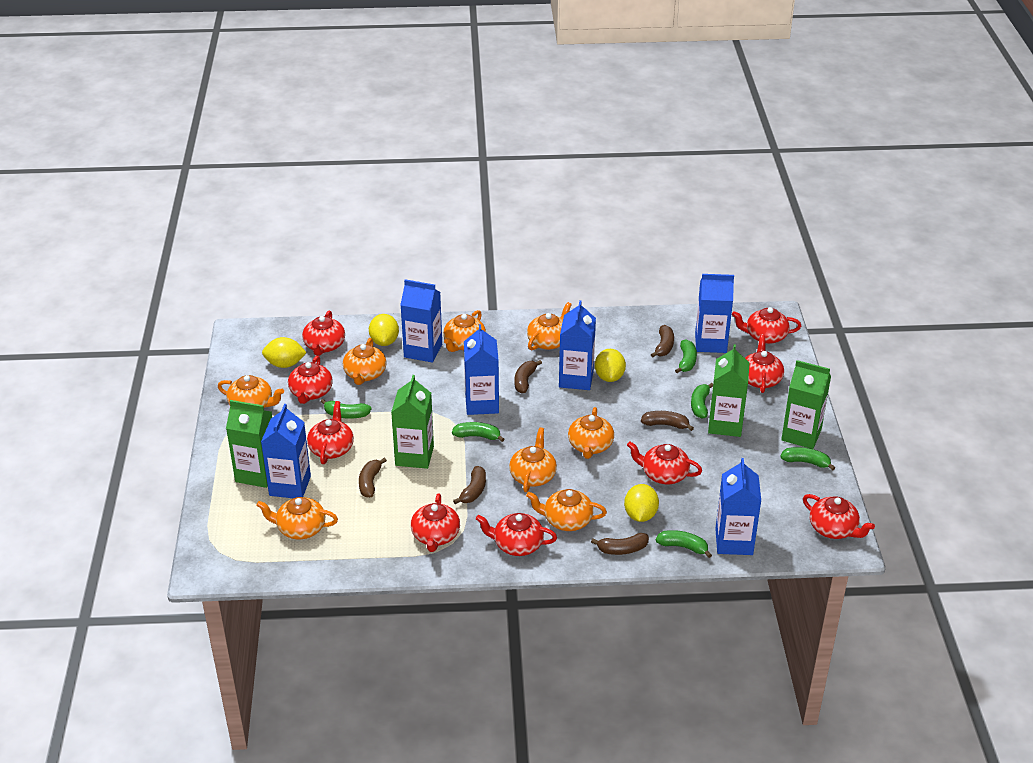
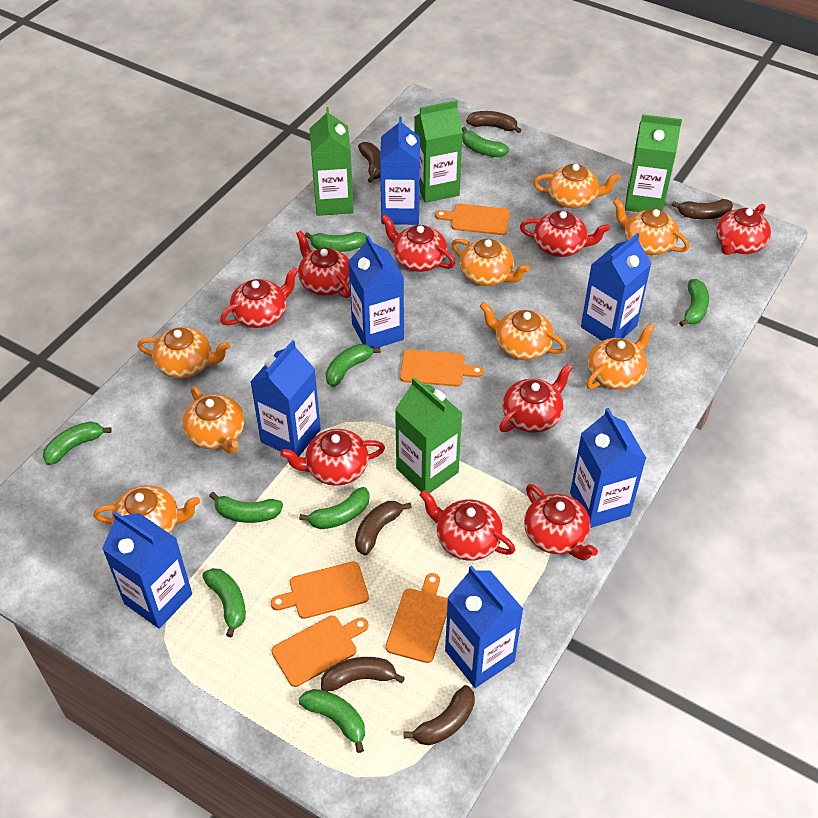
blue carton: 6 -> 7
green banana: 6 -> 9
orange cutting board: 0 -> 5
yellow lemon: 4 -> 0

